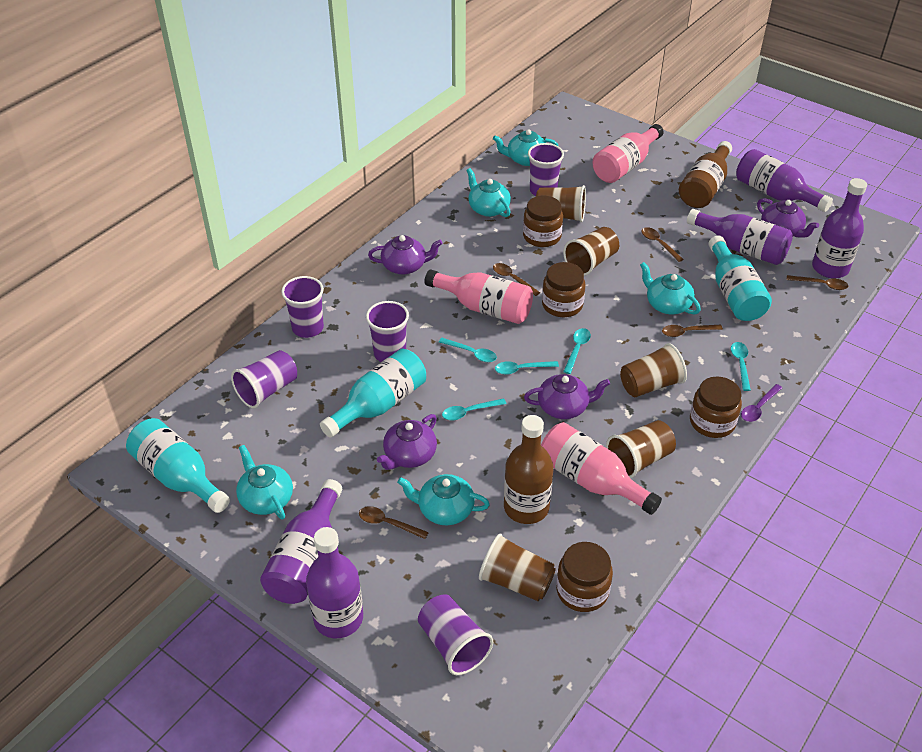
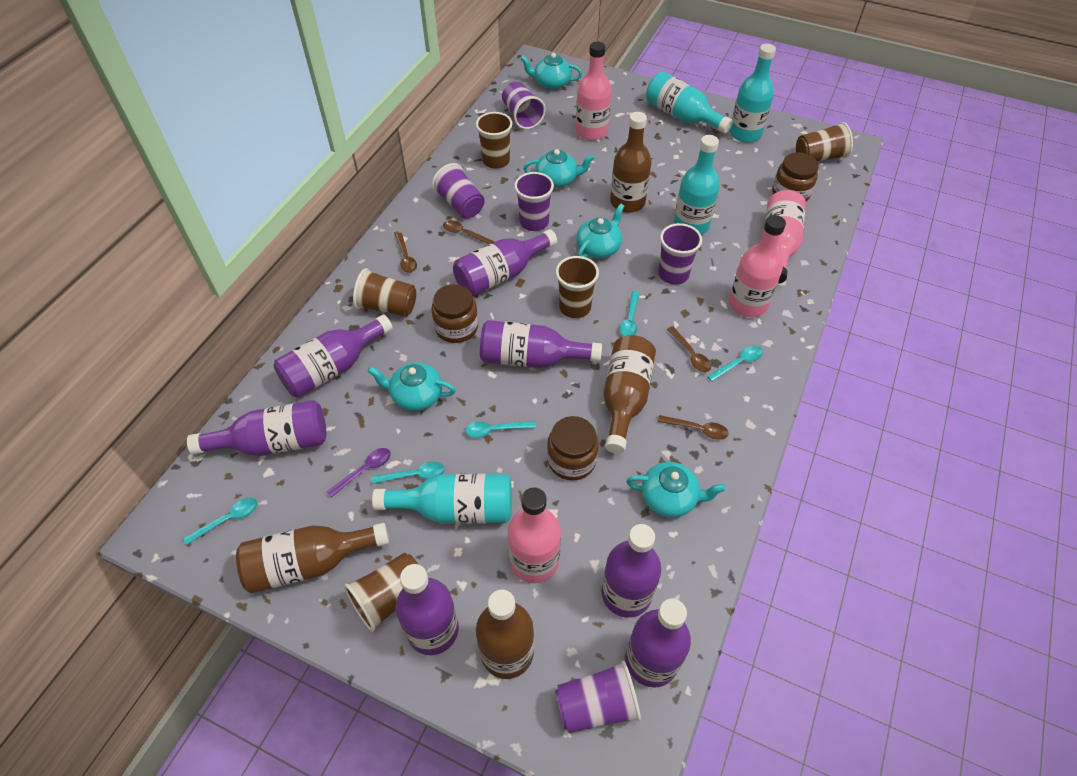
brown bottle: 2 -> 4
brown jar: 4 -> 3
brown spoon: 5 -> 4
pink bottle: 3 -> 4
purple bottle: 5 -> 7
purple teapot: 4 -> 0
turquoise bottle: 3 -> 4

